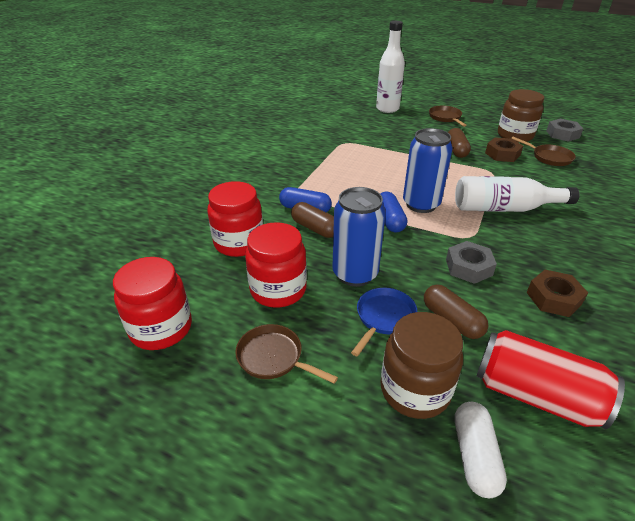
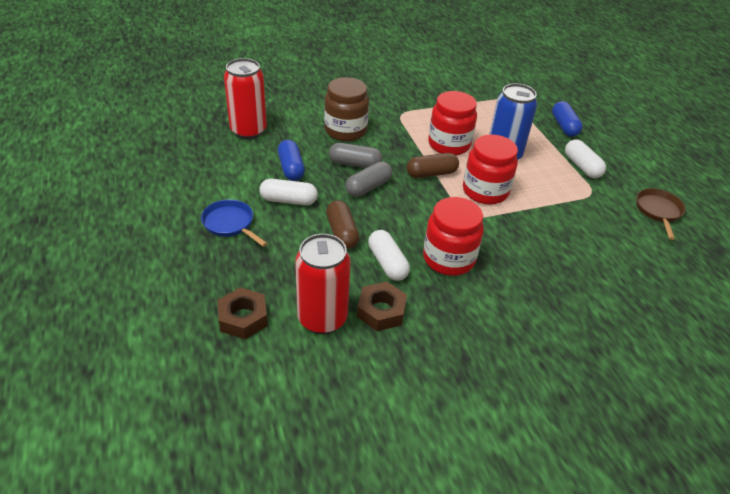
blue can: 2 -> 1
brown capsule: 3 -> 2
brown jar: 2 -> 1
brown pan: 3 -> 1
grey capsule: 0 -> 2
grey nut: 2 -> 0
red can: 1 -> 2
white bottle: 2 -> 0
white capsule: 1 -> 3

